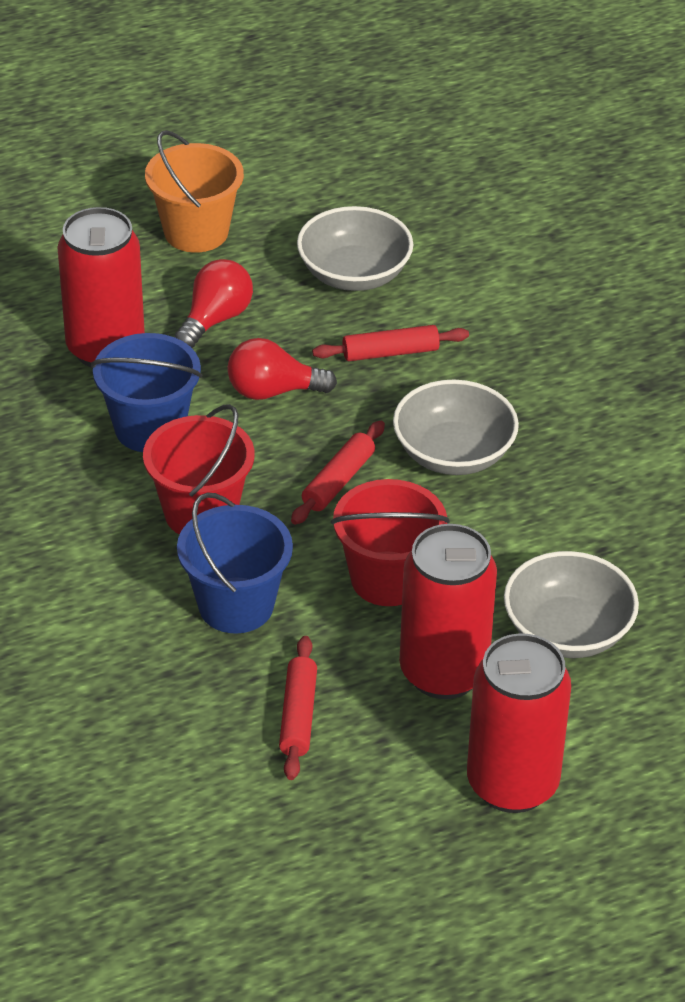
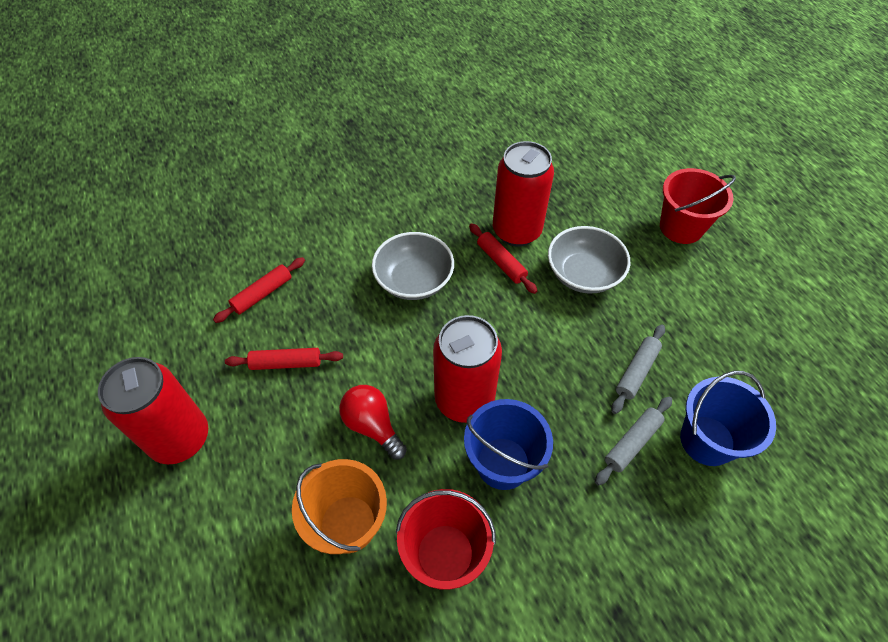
grey bowl: 3 -> 2
grey rolling pin: 0 -> 2
red light bulb: 2 -> 1

